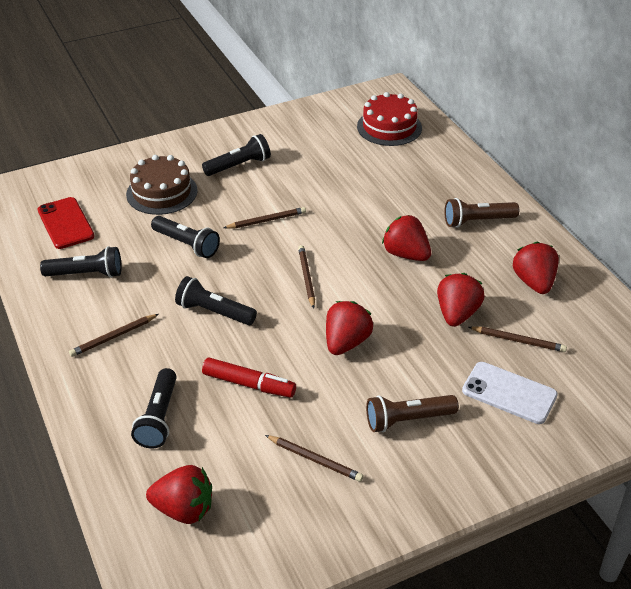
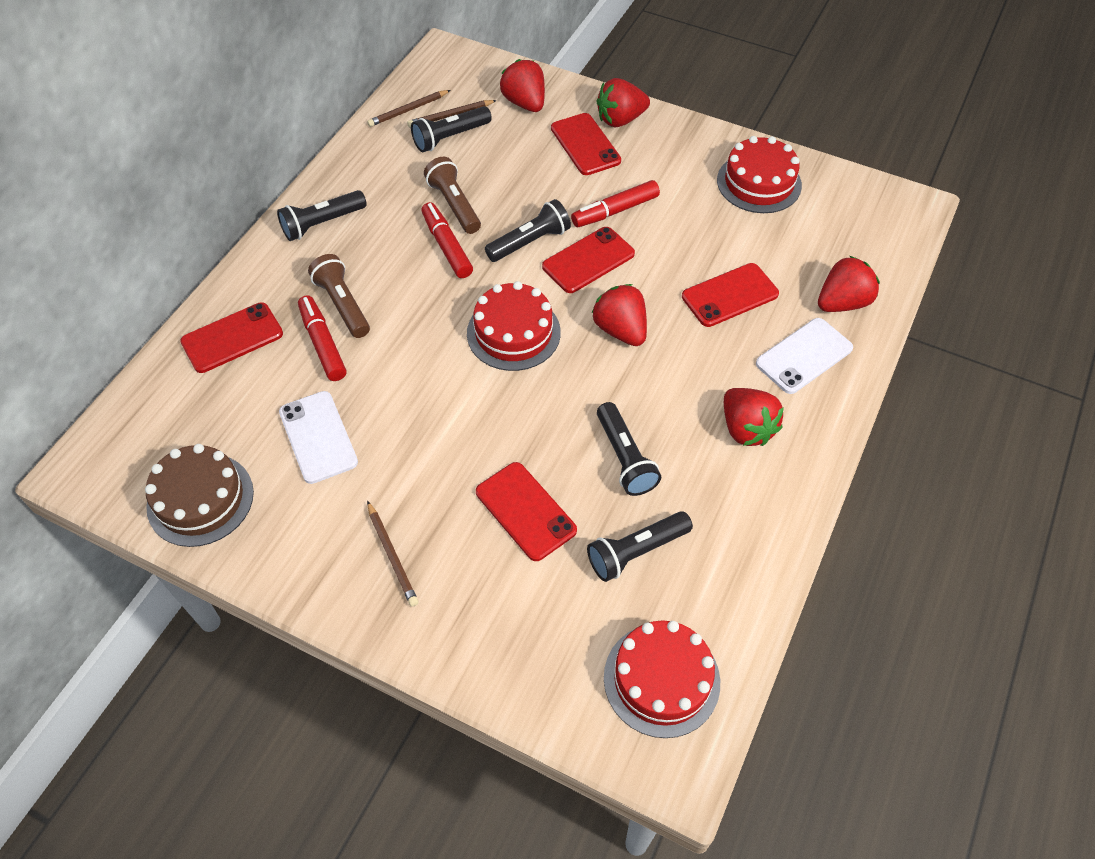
brown pencil: 5 -> 3
red cake: 1 -> 3
red marker: 1 -> 3
red phone: 1 -> 5
white phone: 1 -> 2

